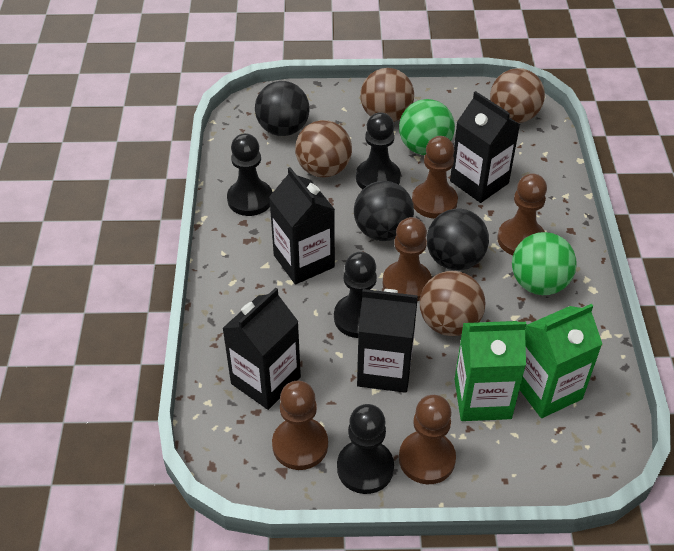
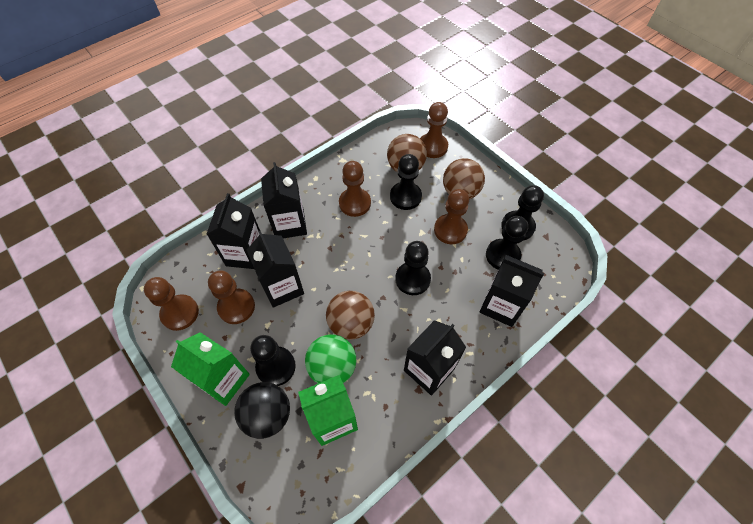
black ball: 3 -> 1
black carton: 4 -> 5
black pawn: 4 -> 5
brown ball: 4 -> 3
green ball: 2 -> 1

